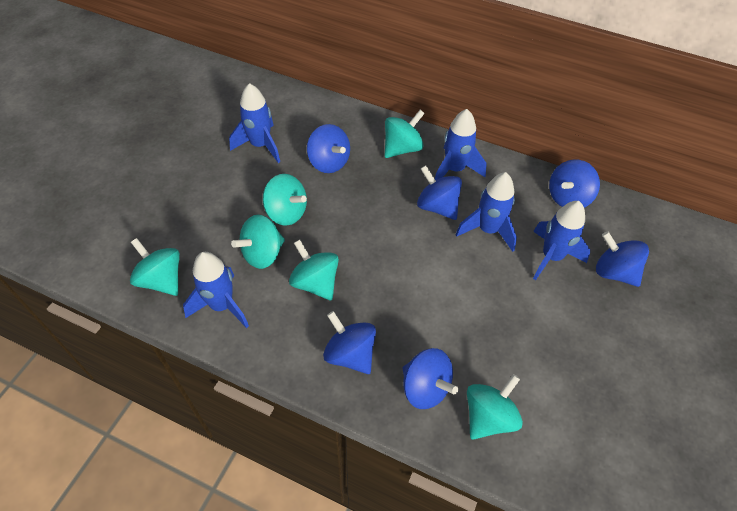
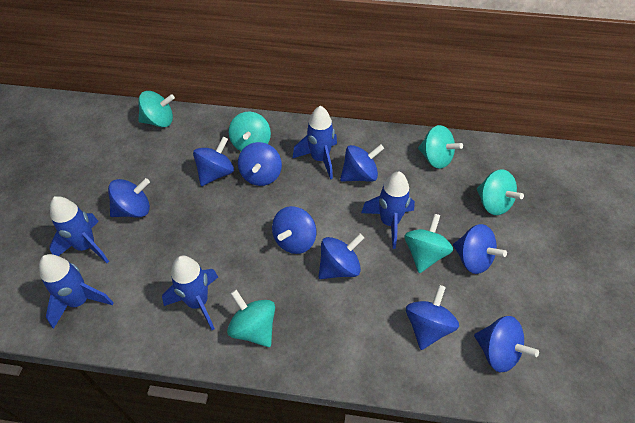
blue spinning top: 6 -> 9

